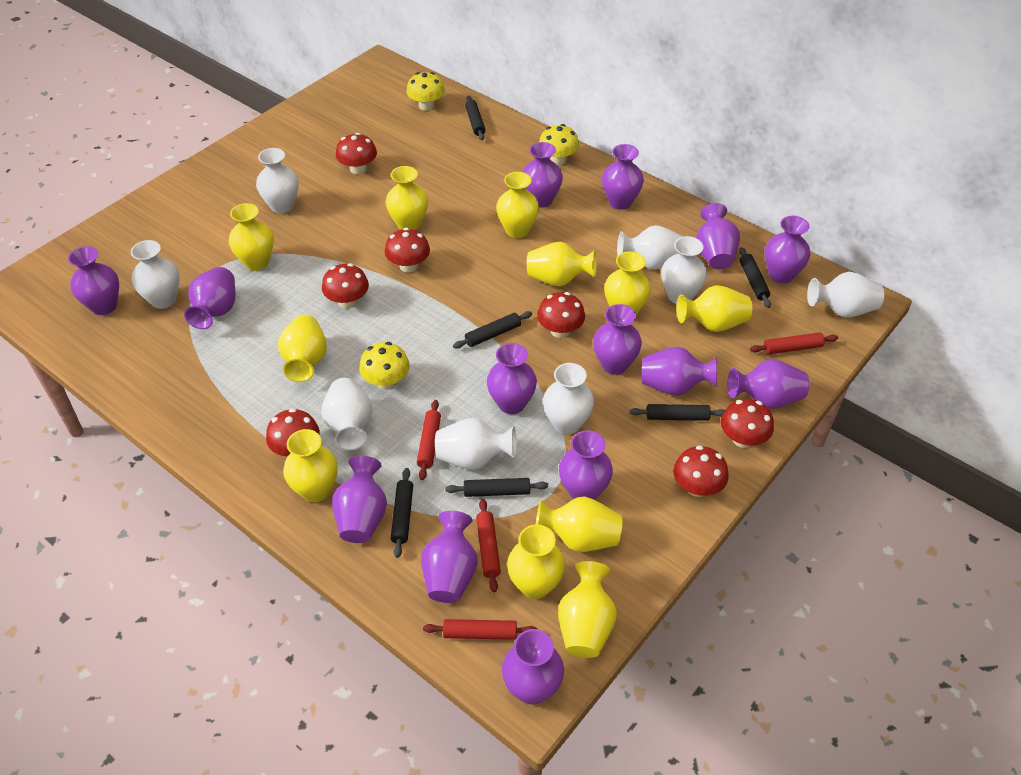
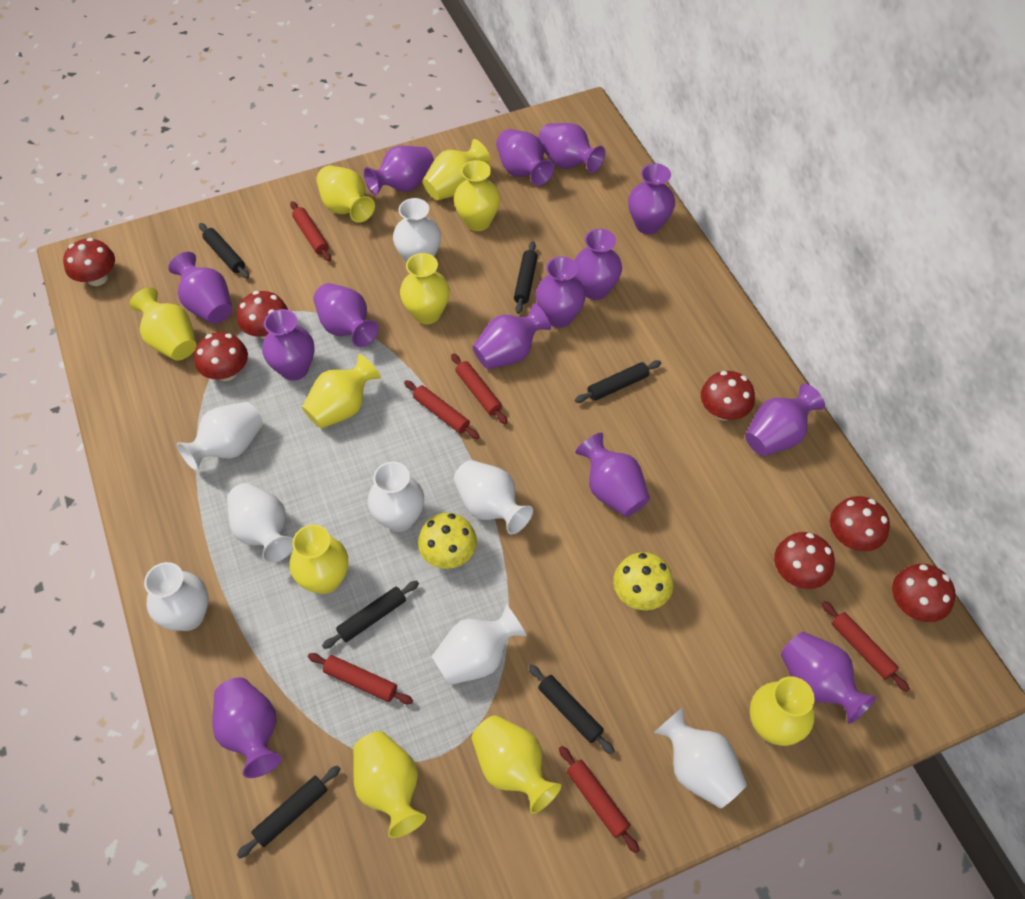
red rolling pin: 4 -> 6
yellow mushroom: 3 -> 2
yellow vase: 11 -> 10

